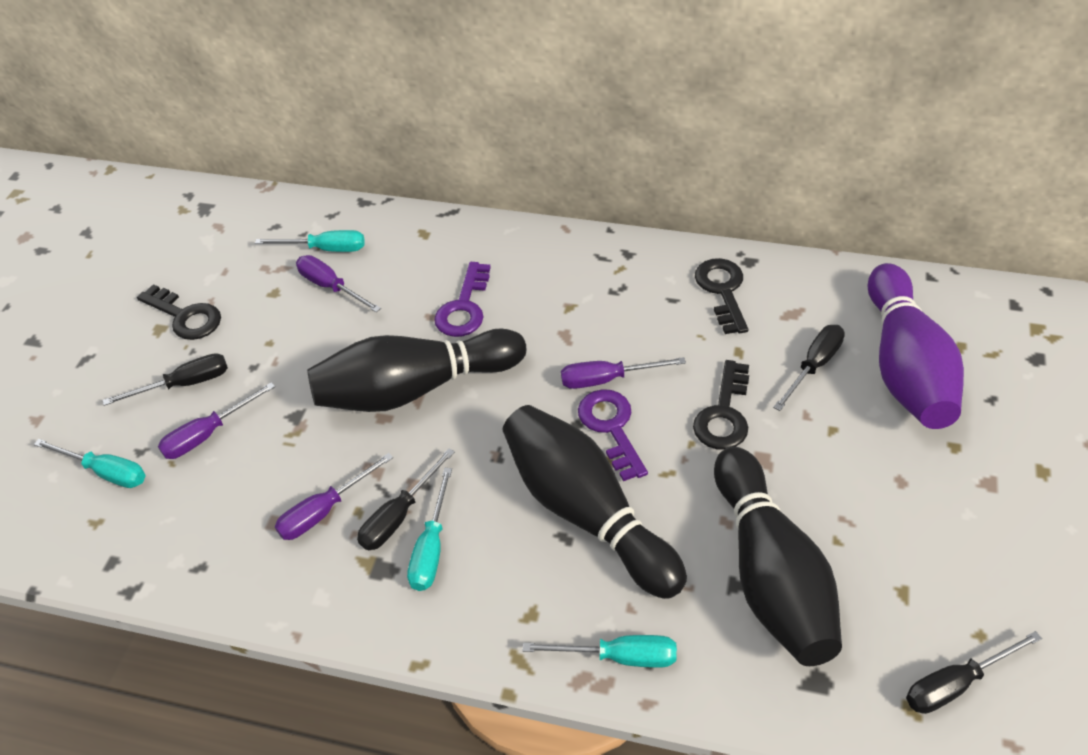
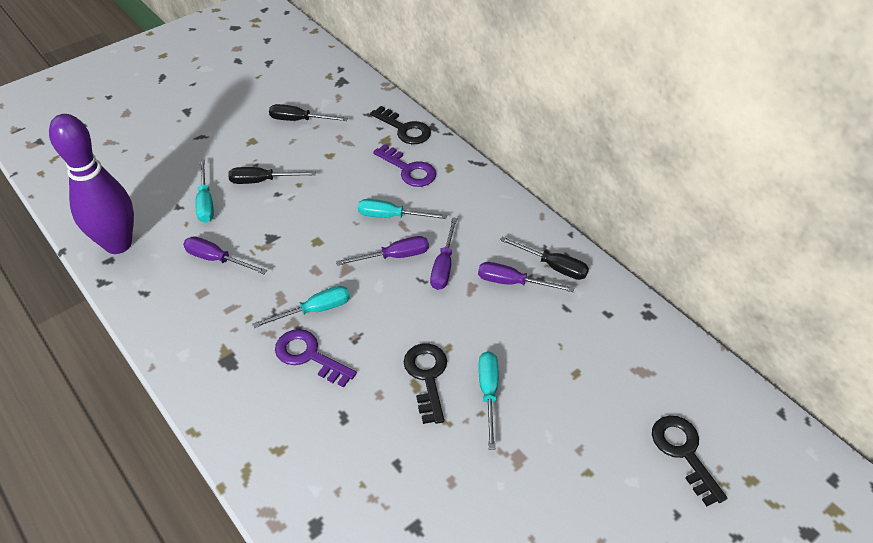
black bowling pin: 3 -> 0
black screwdriver: 4 -> 3

